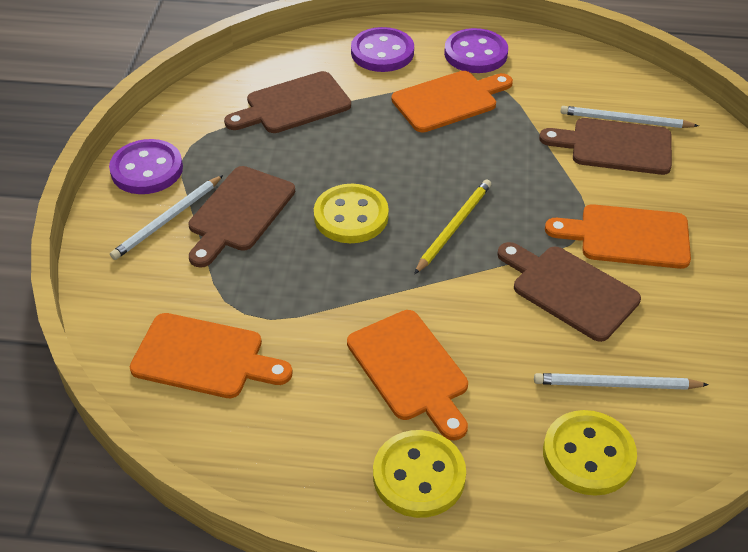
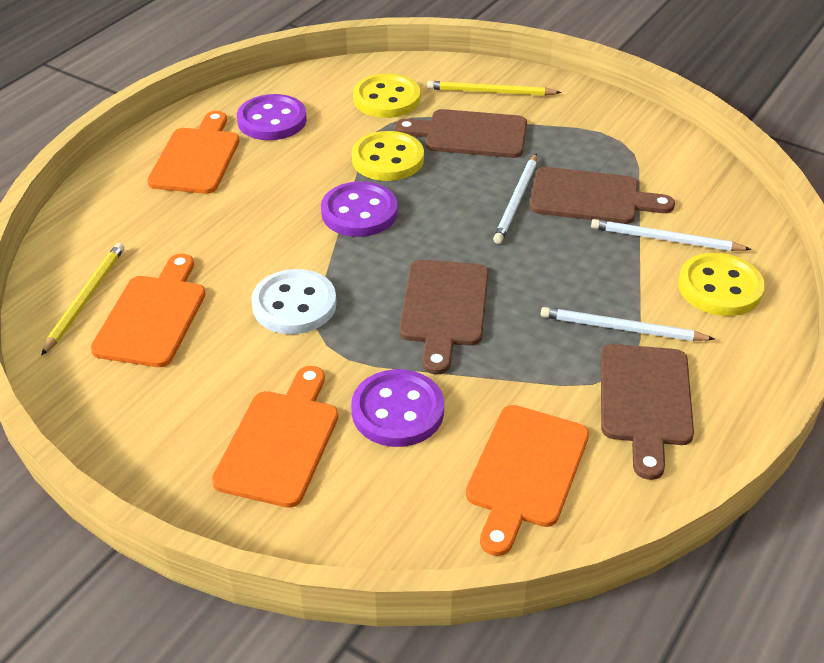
white button: 0 -> 1
yellow pencil: 1 -> 2

